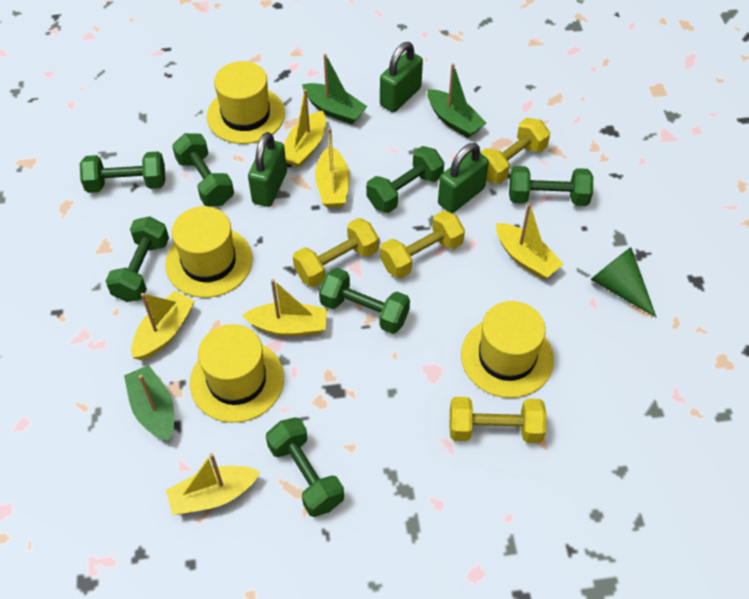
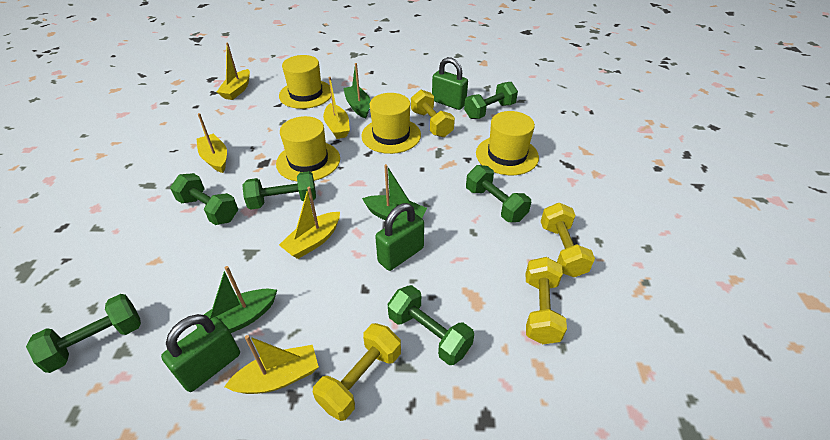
green cone: 1 -> 0
green dumbbell: 7 -> 6
yellow boat: 6 -> 5

